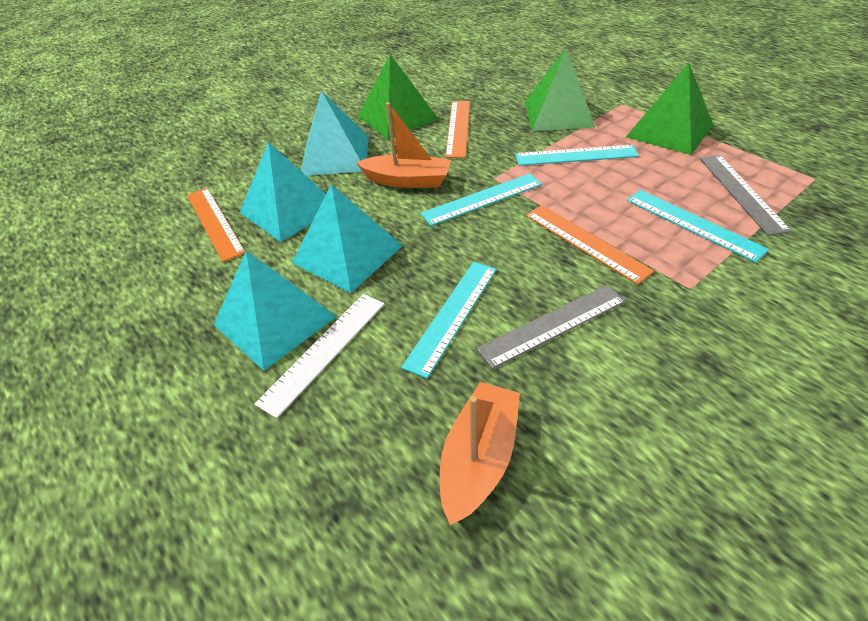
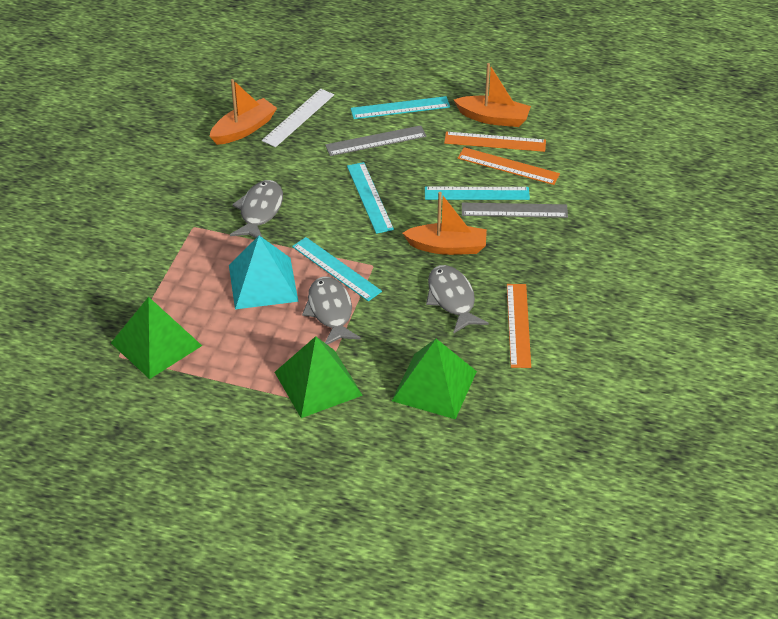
grey fish: 0 -> 3
orange boat: 2 -> 3
turquoise pyramid: 4 -> 1

